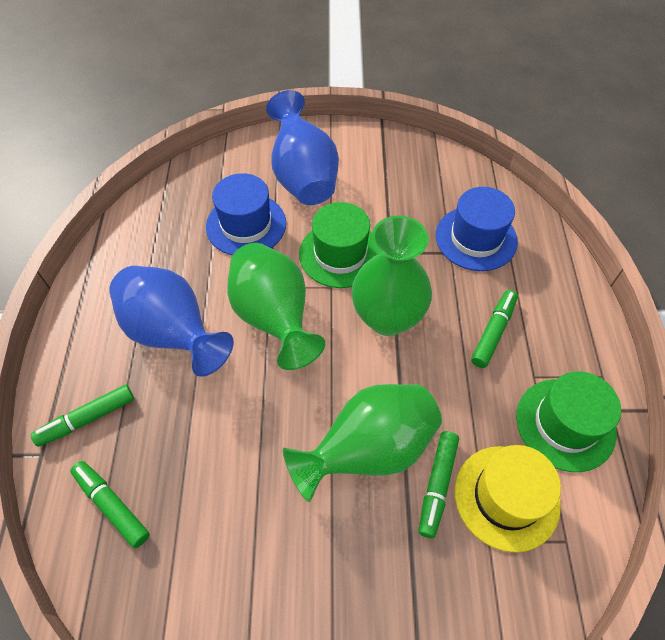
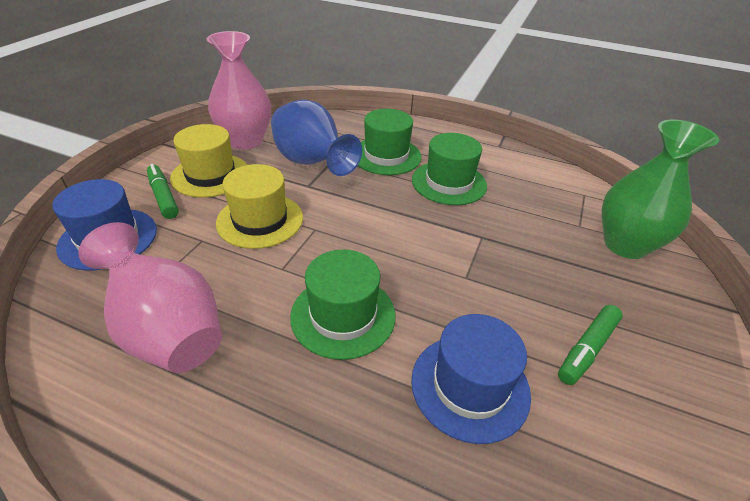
blue vase: 2 -> 1
green hat: 2 -> 3
green marker: 4 -> 2
green vase: 3 -> 1
pink vase: 0 -> 2
yellow hat: 1 -> 2

